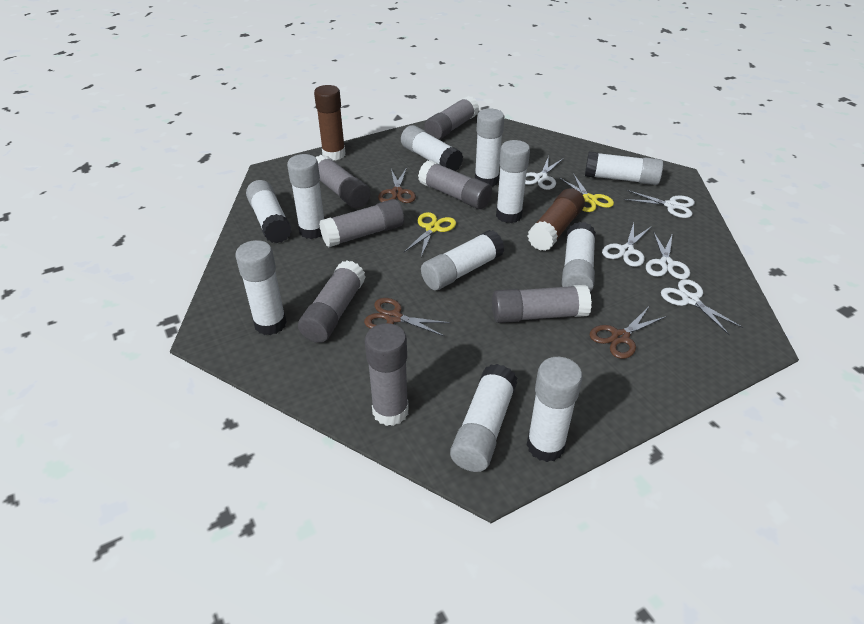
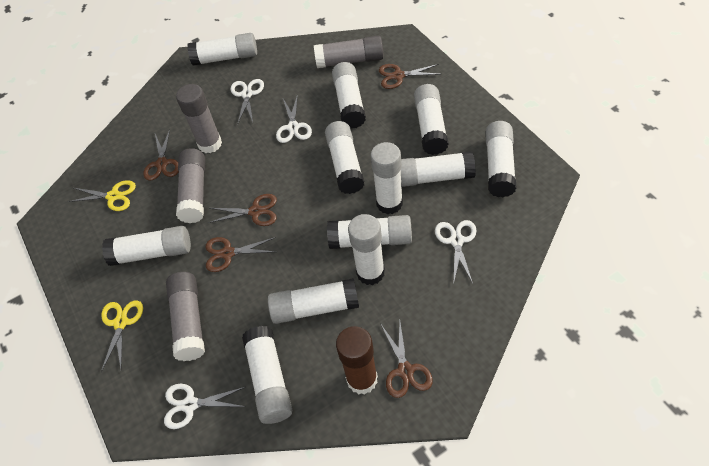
brown glue stick: 2 -> 1
brown scissors: 3 -> 5
grey glue stick: 7 -> 4
white glue stick: 11 -> 12
white scissors: 5 -> 4

